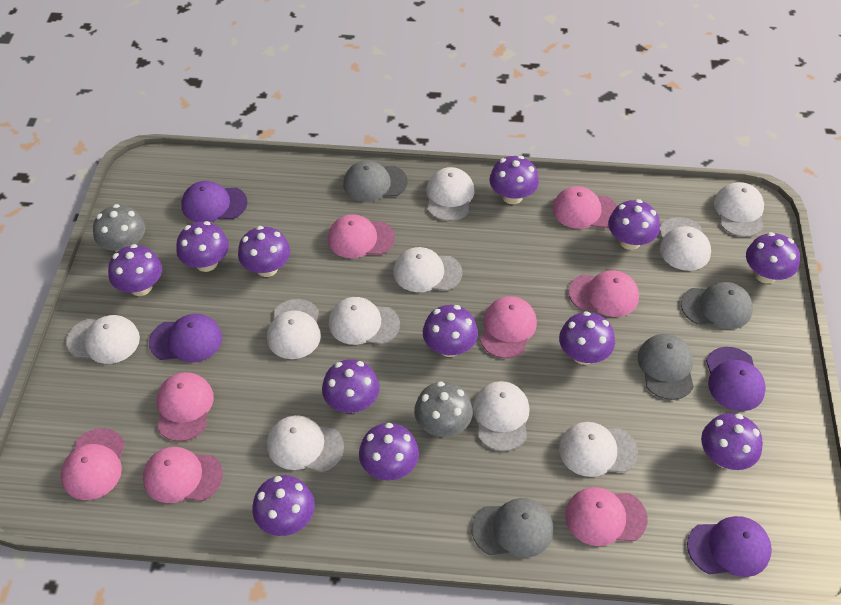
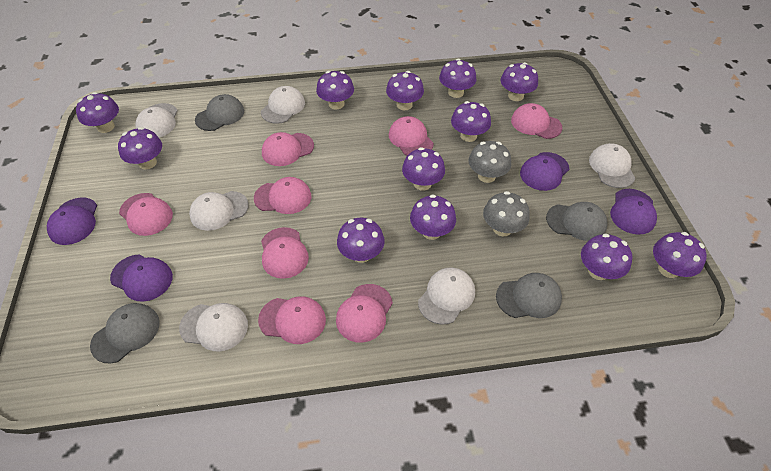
white cap: 10 -> 6

